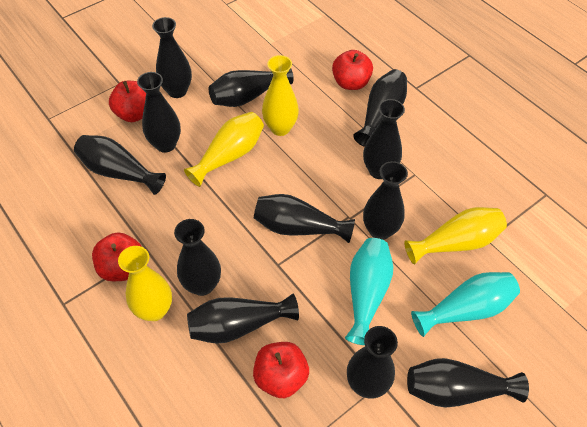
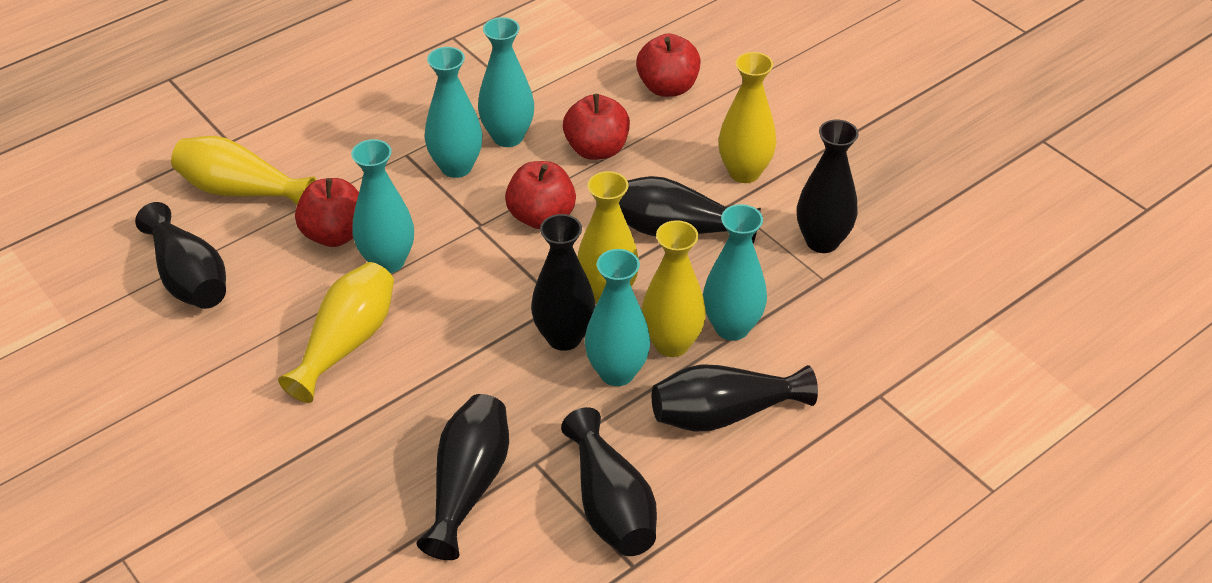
black vase: 12 -> 7
turquoise vase: 2 -> 5
yellow vase: 4 -> 5

